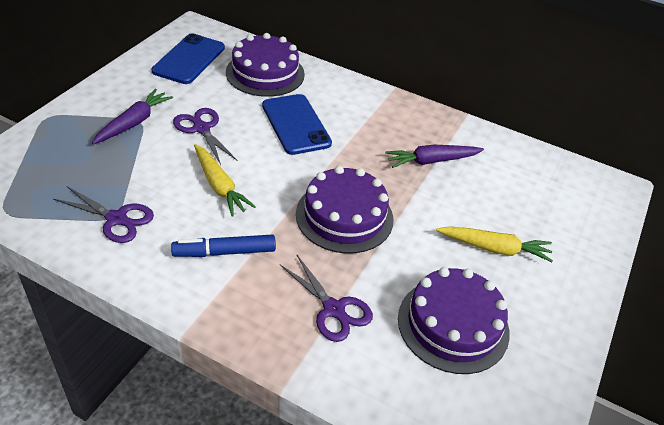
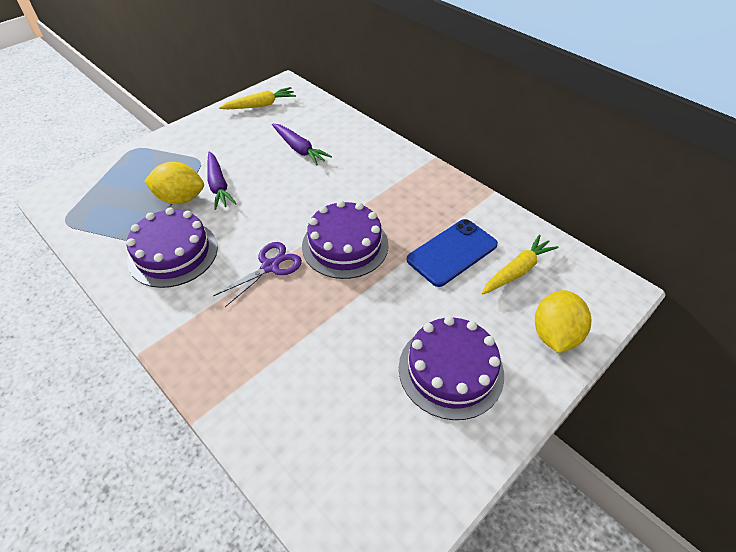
blue marker: 1 -> 0
blue phone: 2 -> 1
purple scissors: 3 -> 1
yellow lemon: 0 -> 2

